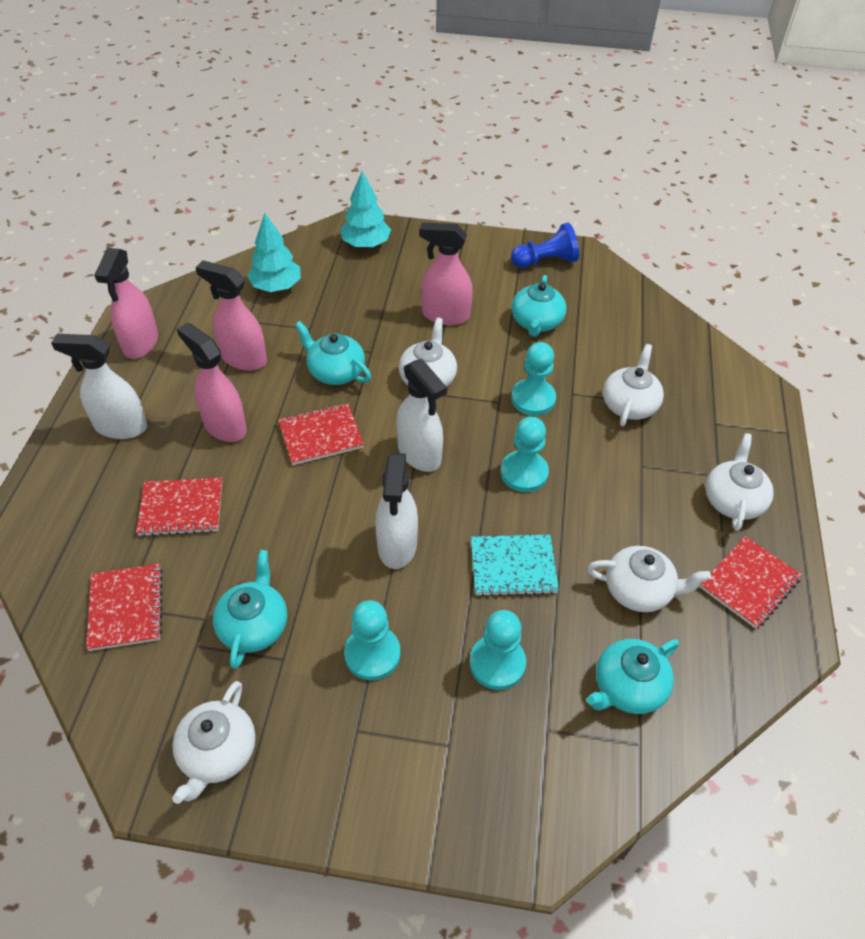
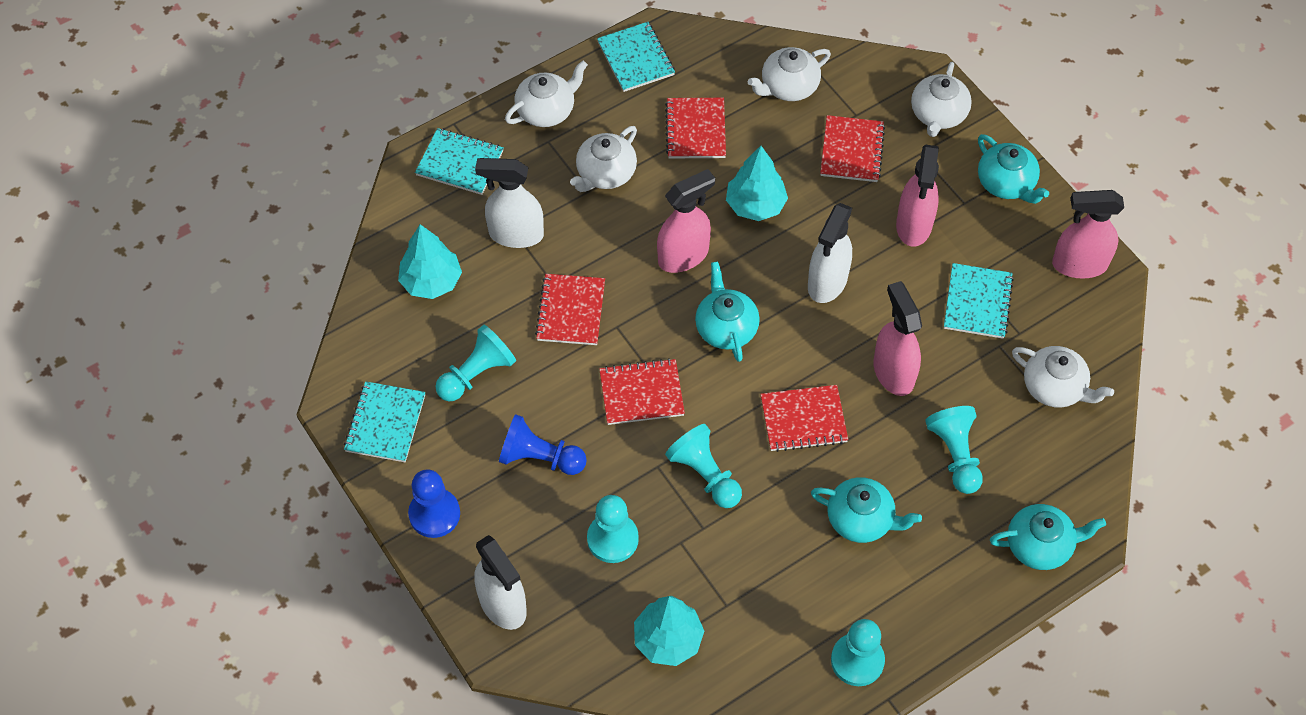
blue pawn: 1 -> 2
red notebook: 4 -> 5
turquoise notebook: 1 -> 4
turquoise pawn: 4 -> 5
turquoise tree: 2 -> 3

